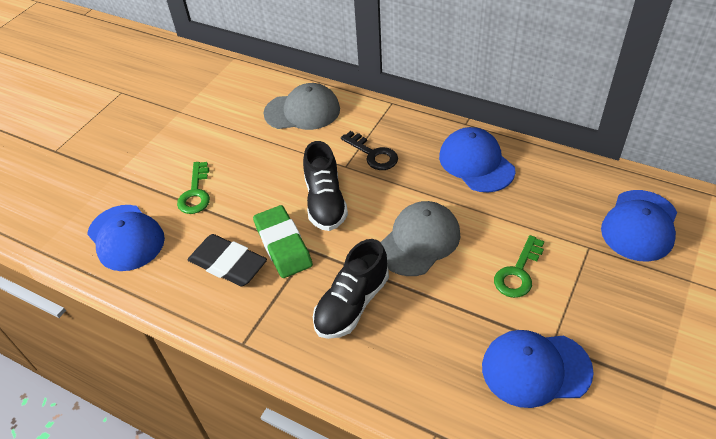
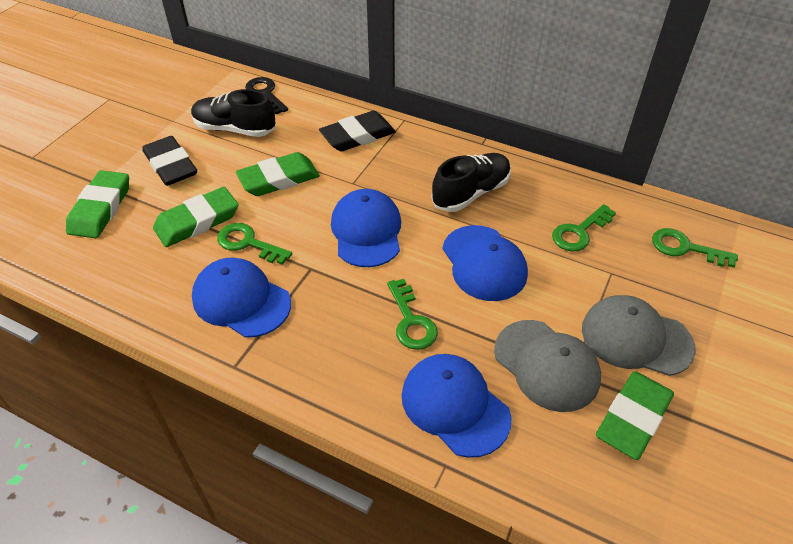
black eraser: 1 -> 2
green eraser: 1 -> 4
green key: 2 -> 4

